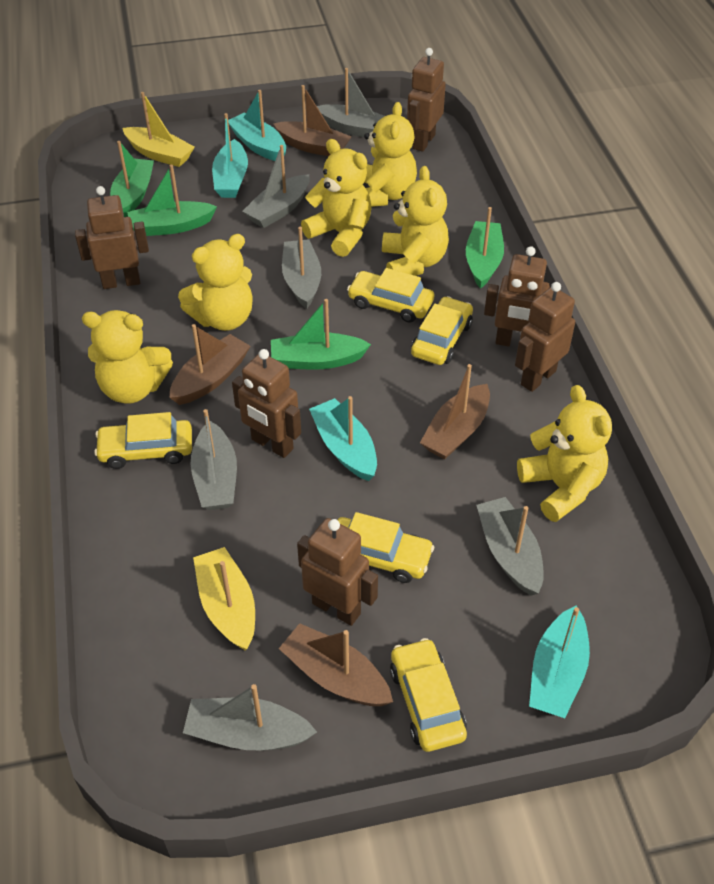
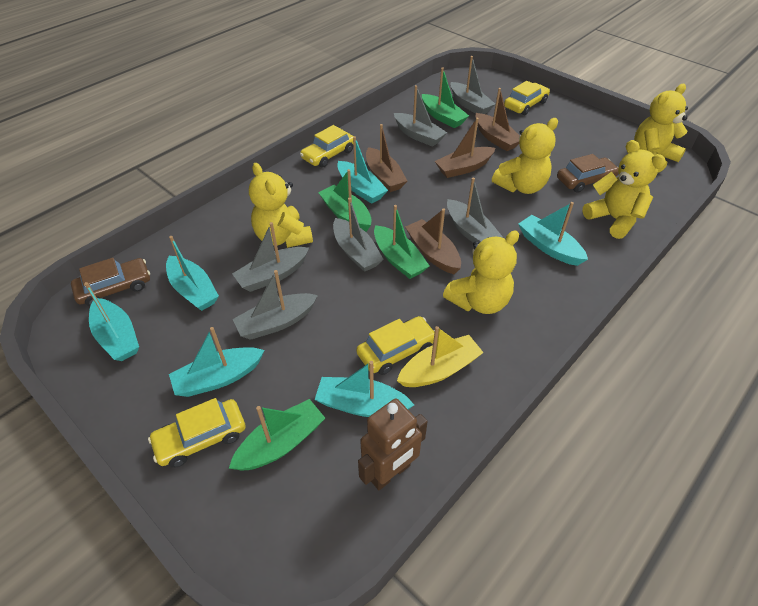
brown car: 0 -> 2
brown robot: 6 -> 1
turquoise boat: 4 -> 6
yellow boat: 2 -> 1
yellow car: 5 -> 4
yellow teddy bear: 6 -> 5

